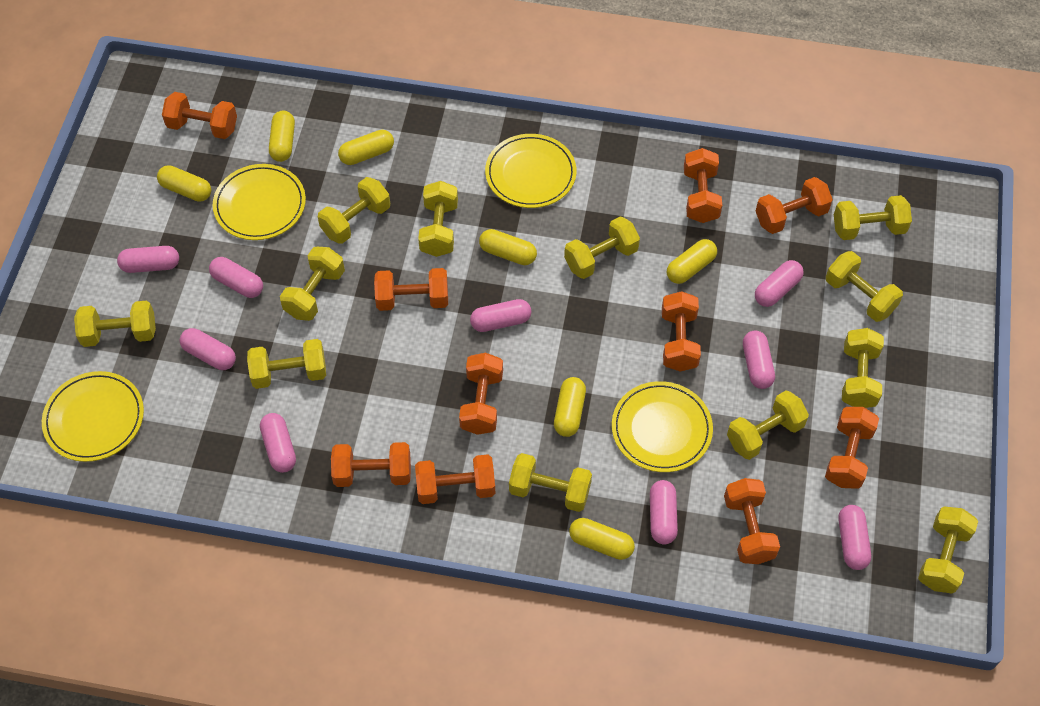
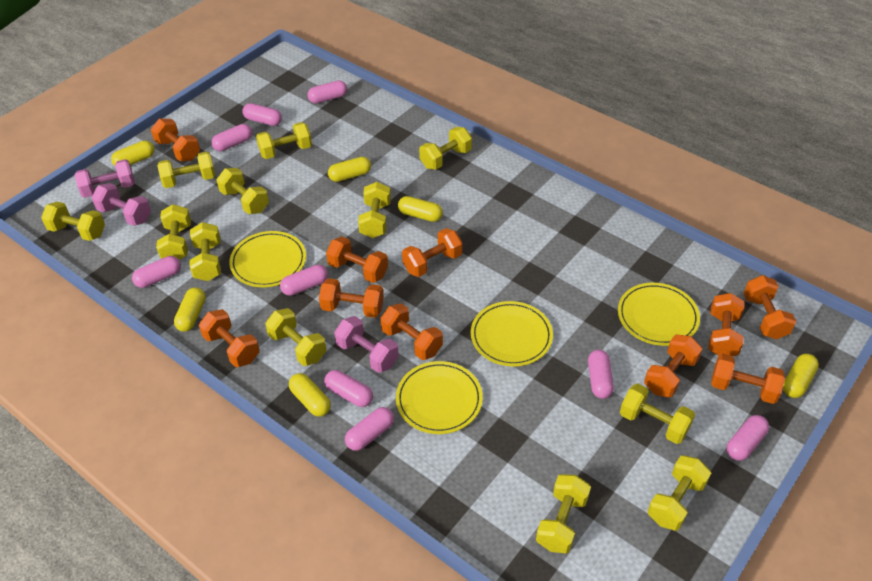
pink dumbbell: 0 -> 3
yellow capsule: 7 -> 6

